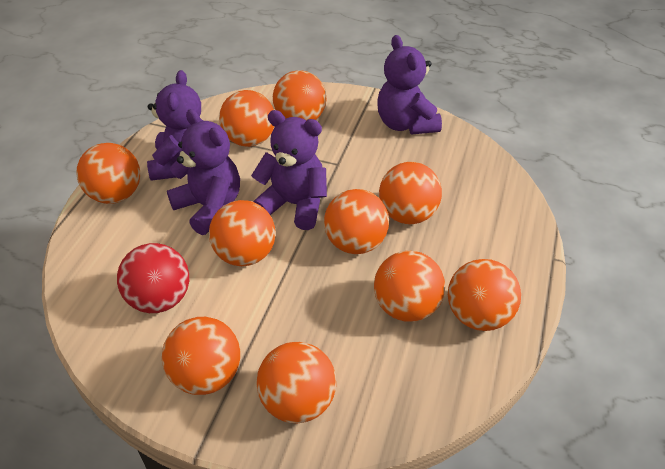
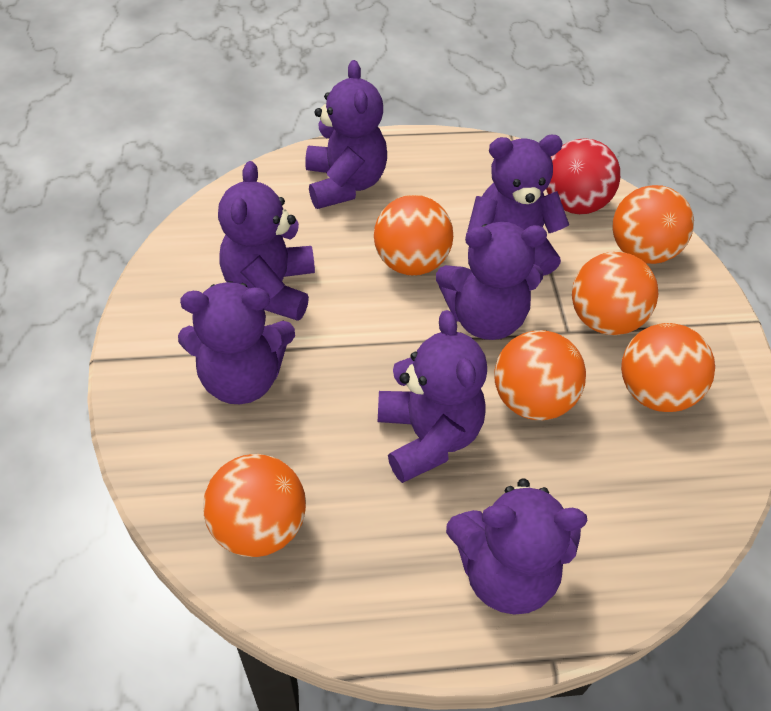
orange ball: 10 -> 6
purple teddy bear: 4 -> 7

